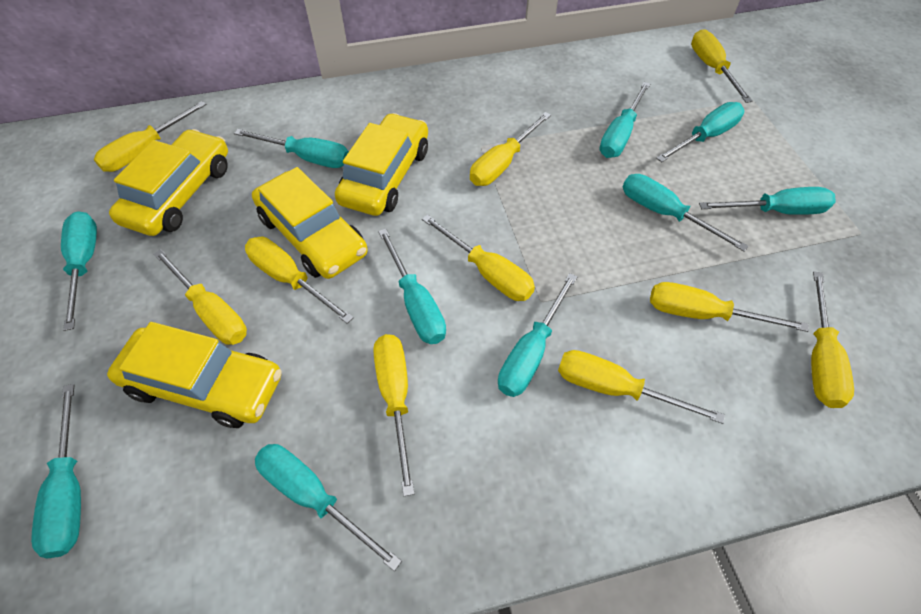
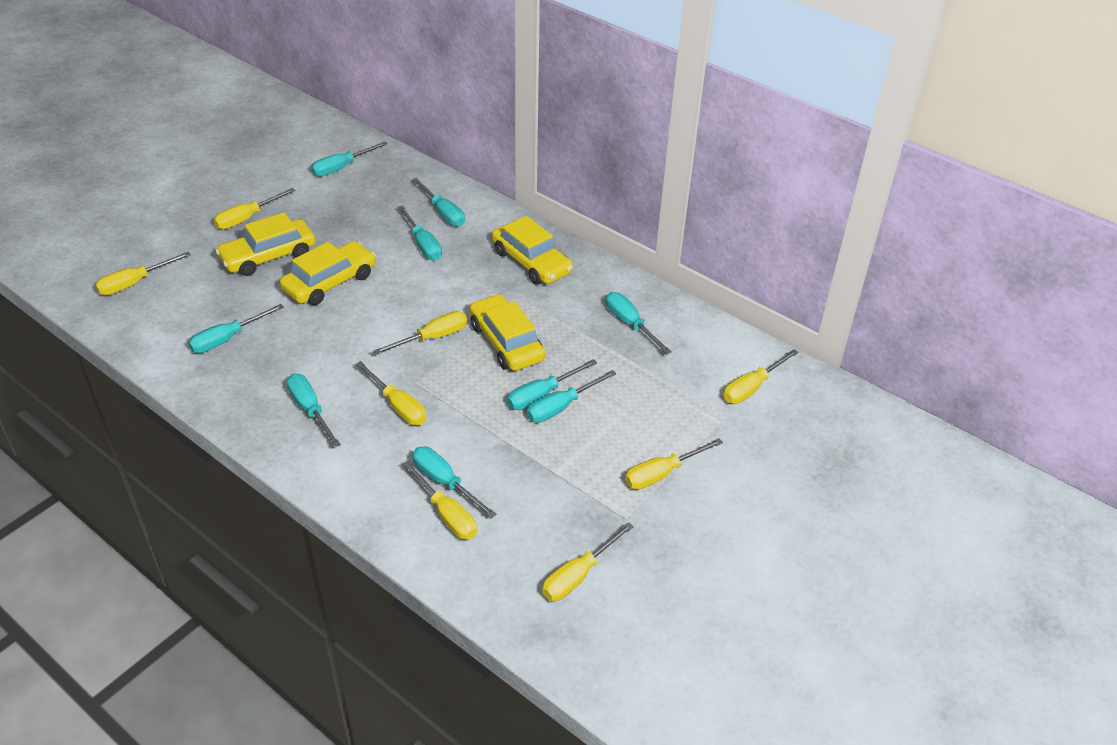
turquoise screwdriver: 10 -> 9
yellow screwdriver: 10 -> 8

